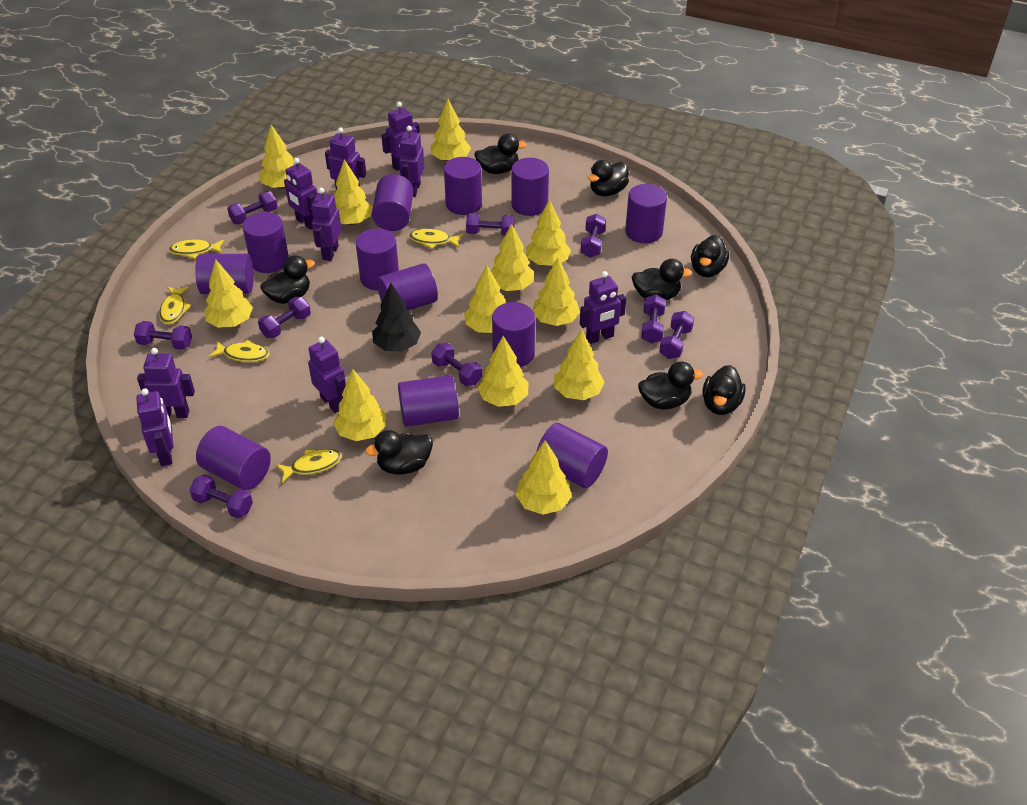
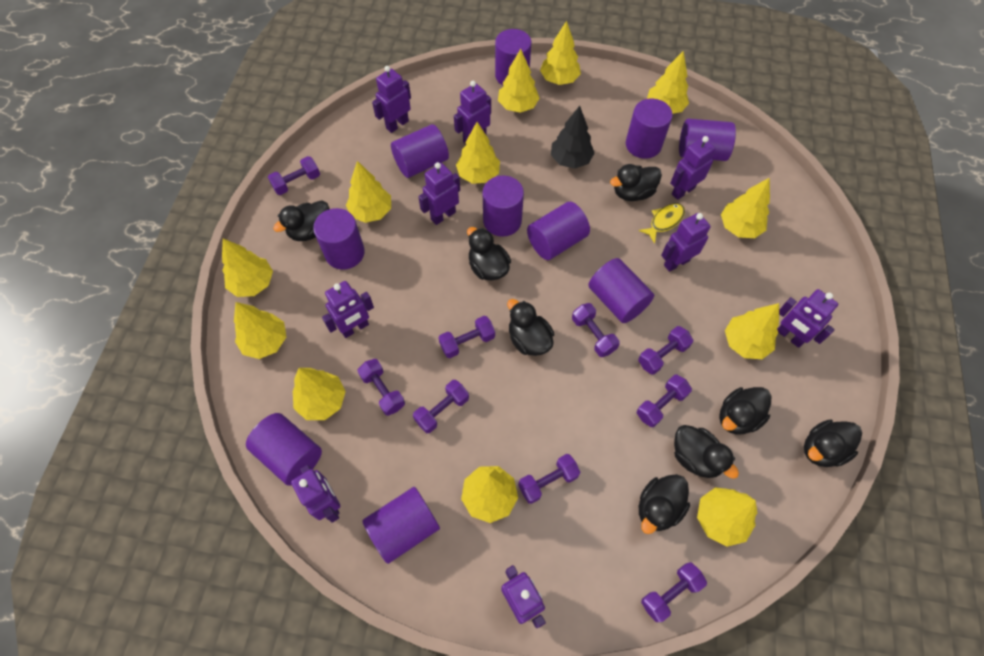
purple cylinder: 12 -> 10
yellow fish: 5 -> 1

